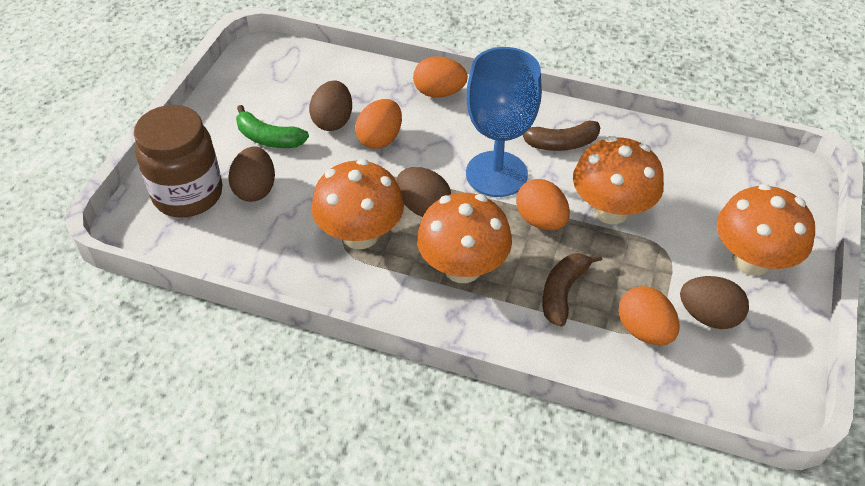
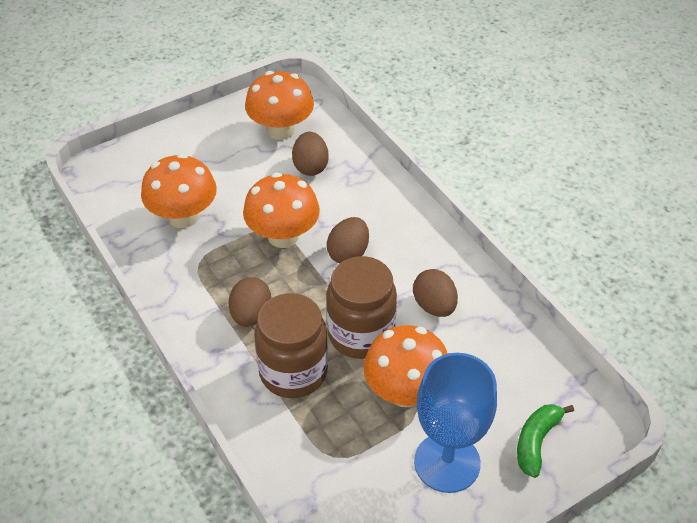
brown banana: 2 -> 0
brown jar: 1 -> 2
orange egg: 4 -> 0

